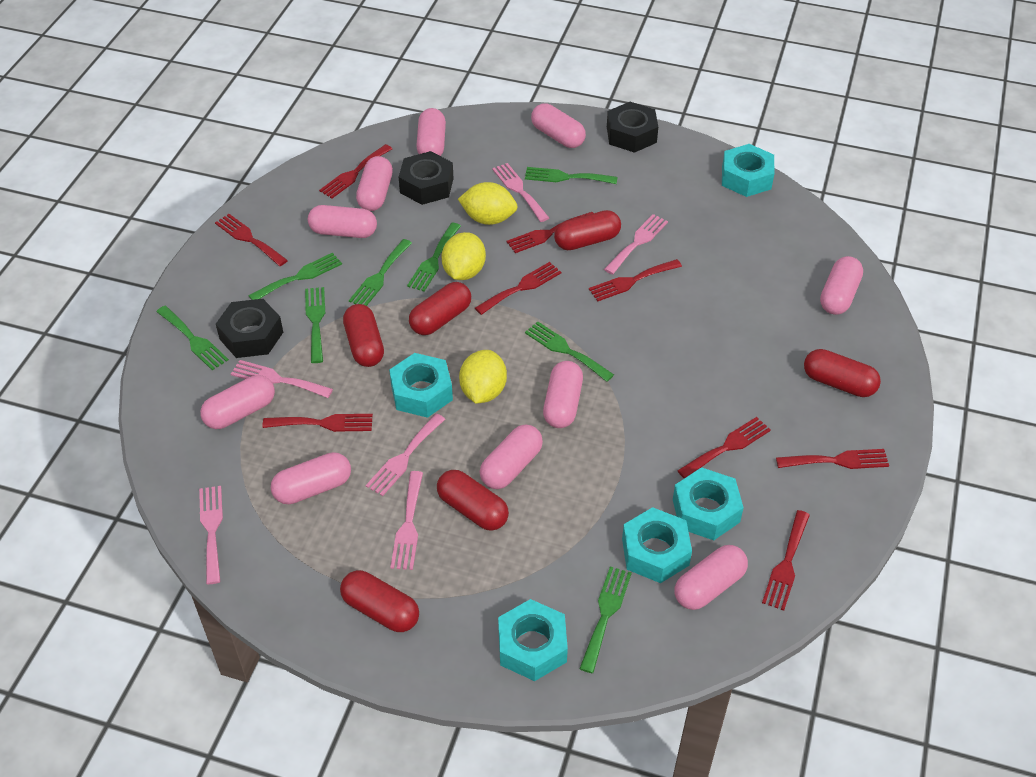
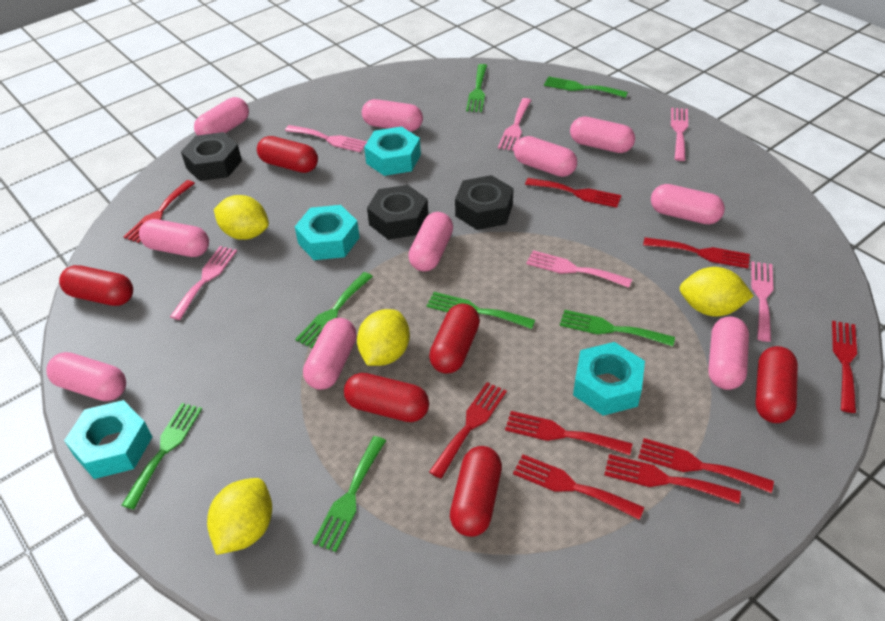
green fork: 8 -> 7
turquoise nut: 5 -> 4
yellow lemon: 3 -> 4

